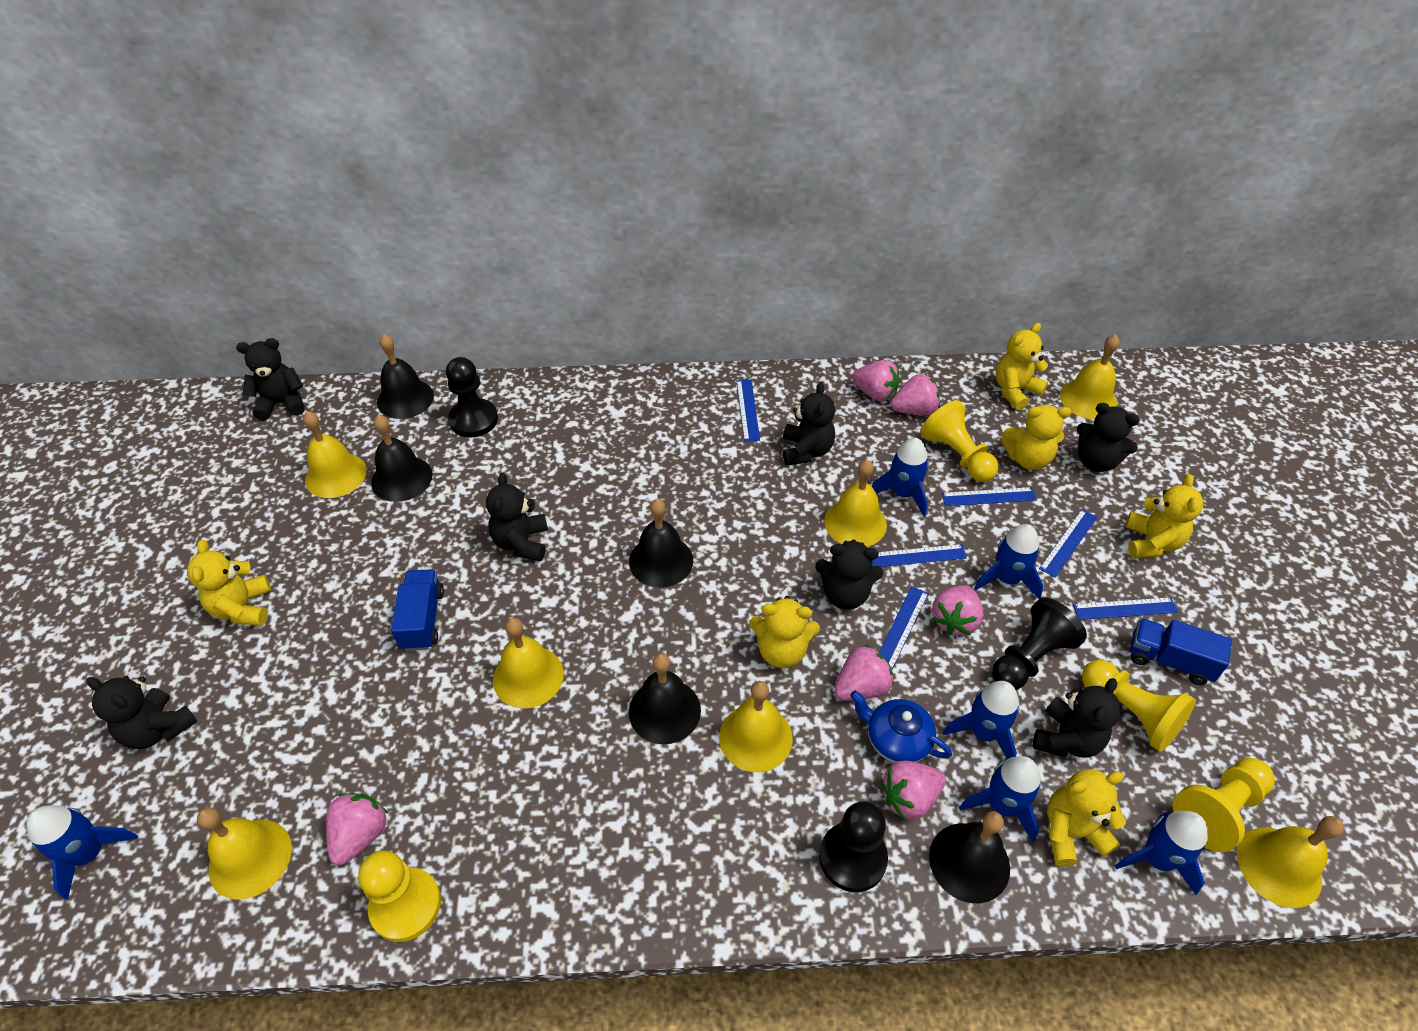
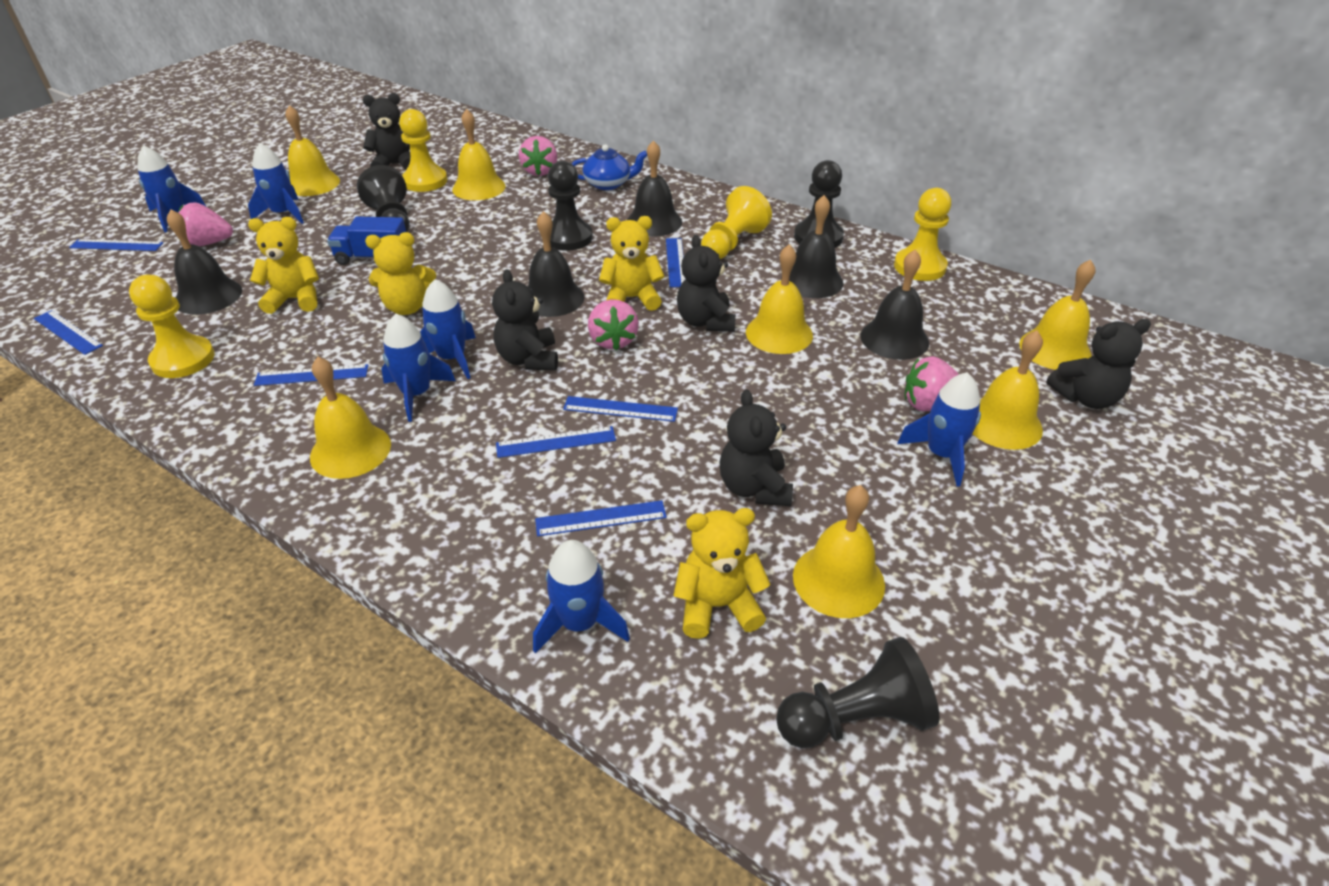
black pawn: 3 -> 4
black teddy bear: 7 -> 5
blue ruler: 6 -> 7
blue truck: 2 -> 1
pink strawberry: 6 -> 4
yellow teddy bear: 6 -> 4

